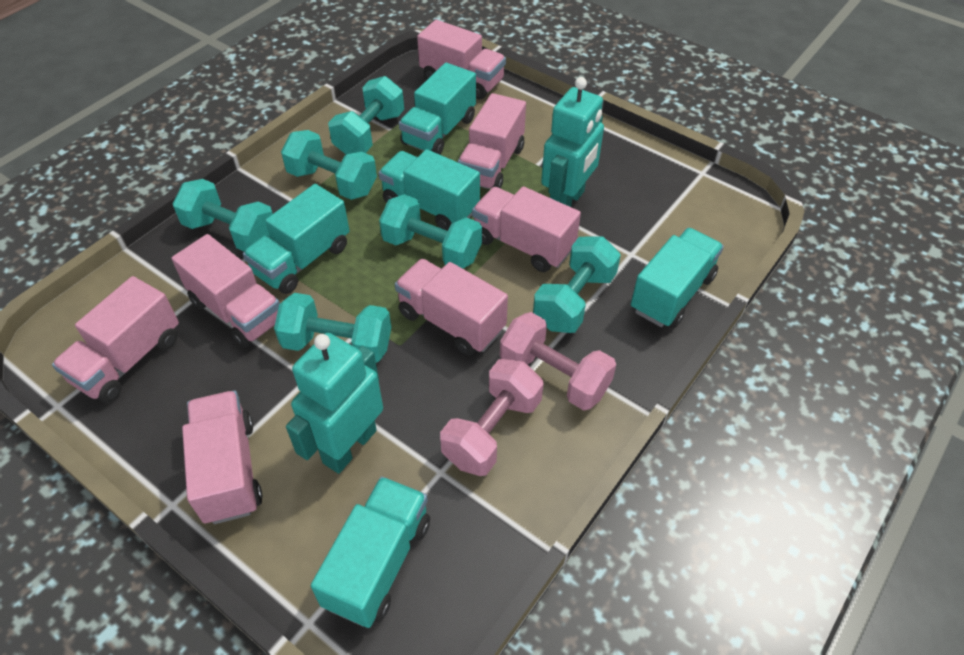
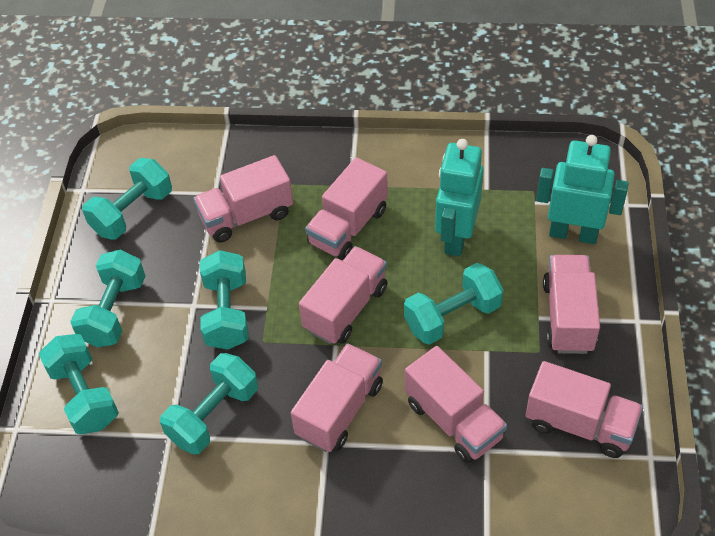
pink dumbbell: 2 -> 0
turquoise truck: 5 -> 0

